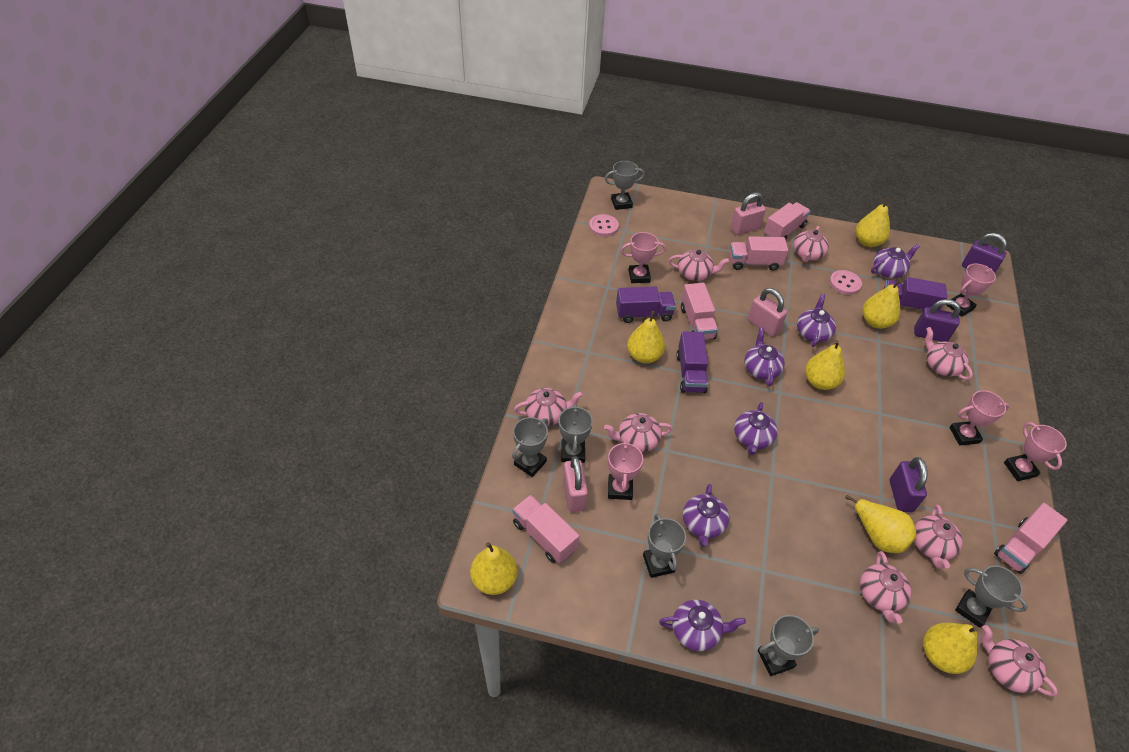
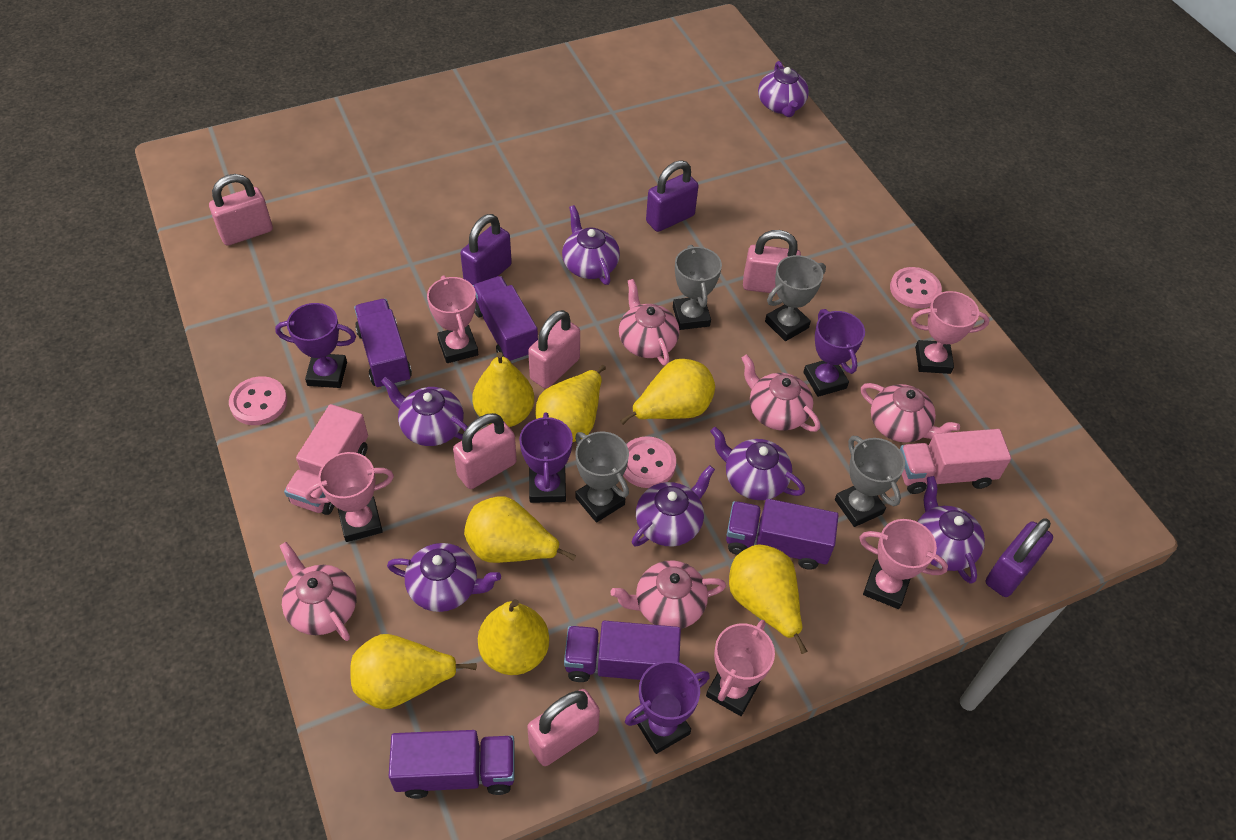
grey trophy: 6 -> 4
pink button: 2 -> 3
pink padlock: 3 -> 5
pink teapot: 8 -> 5
pink truck: 5 -> 2
purple teapot: 6 -> 7
purple trophy: 0 -> 4
purple truck: 3 -> 5

